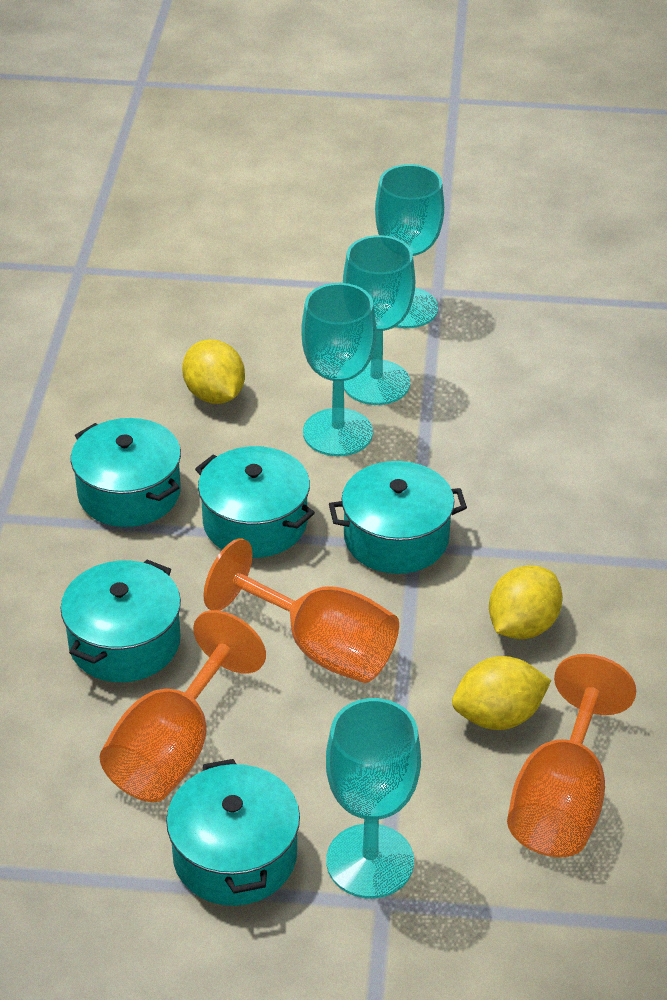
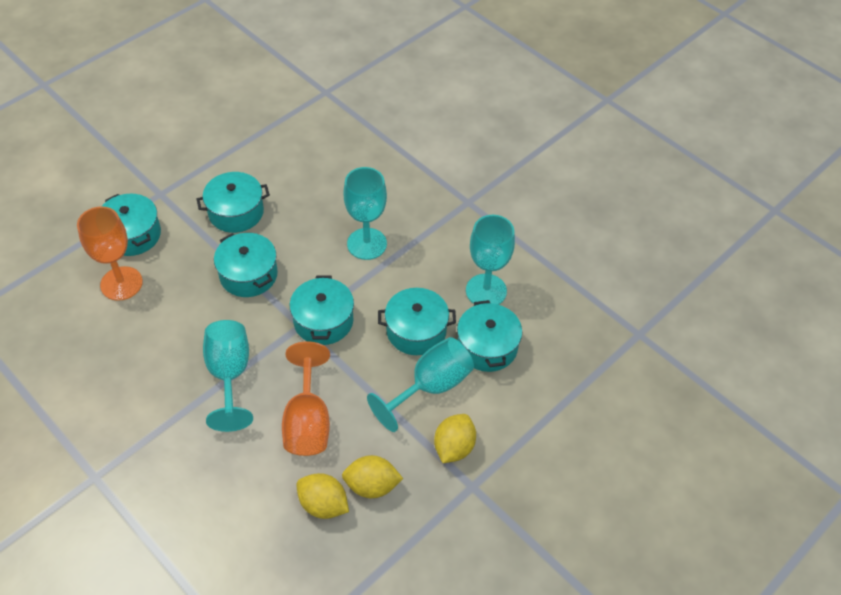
orange goblet: 3 -> 2
turquoise pot: 5 -> 6

